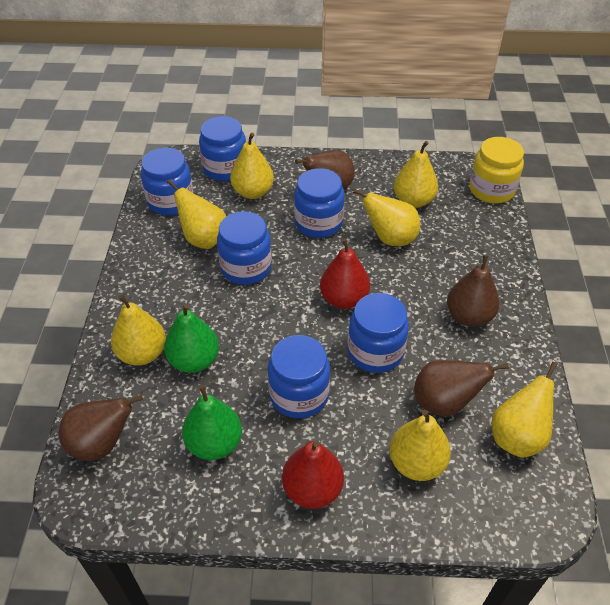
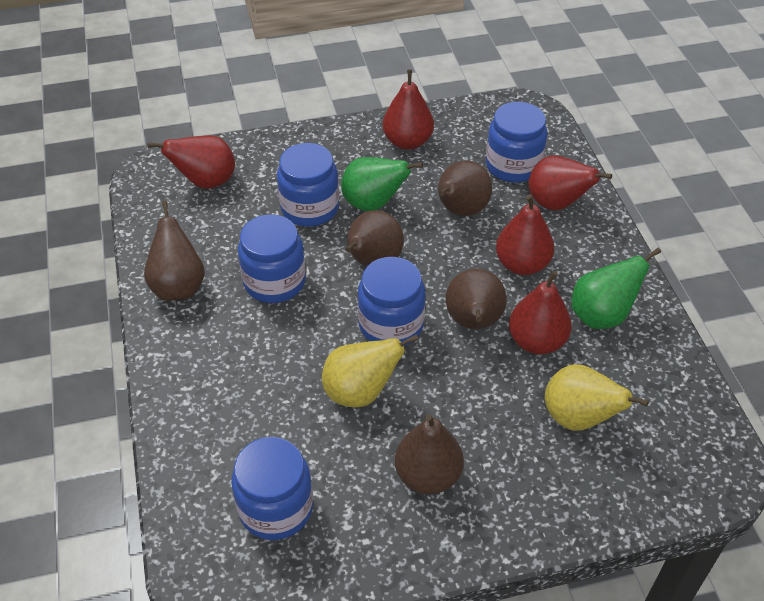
blue jar: 6 -> 5
brown pear: 4 -> 5
red pear: 2 -> 5
yellow jar: 1 -> 0
yellow pear: 7 -> 2

